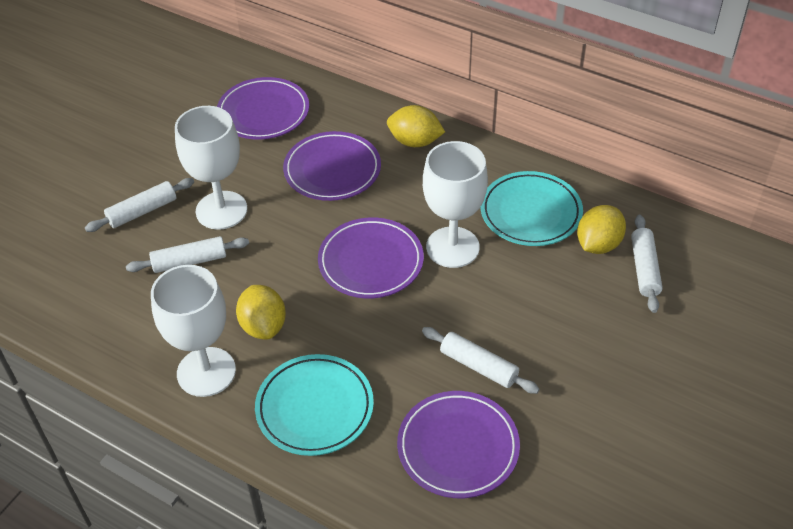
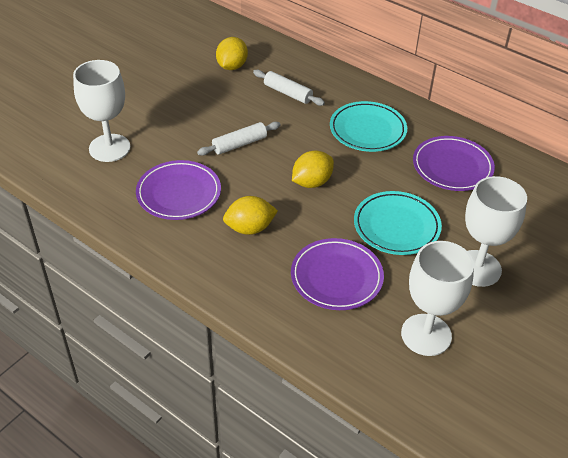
purple plate: 4 -> 3
white rolling pin: 4 -> 2

